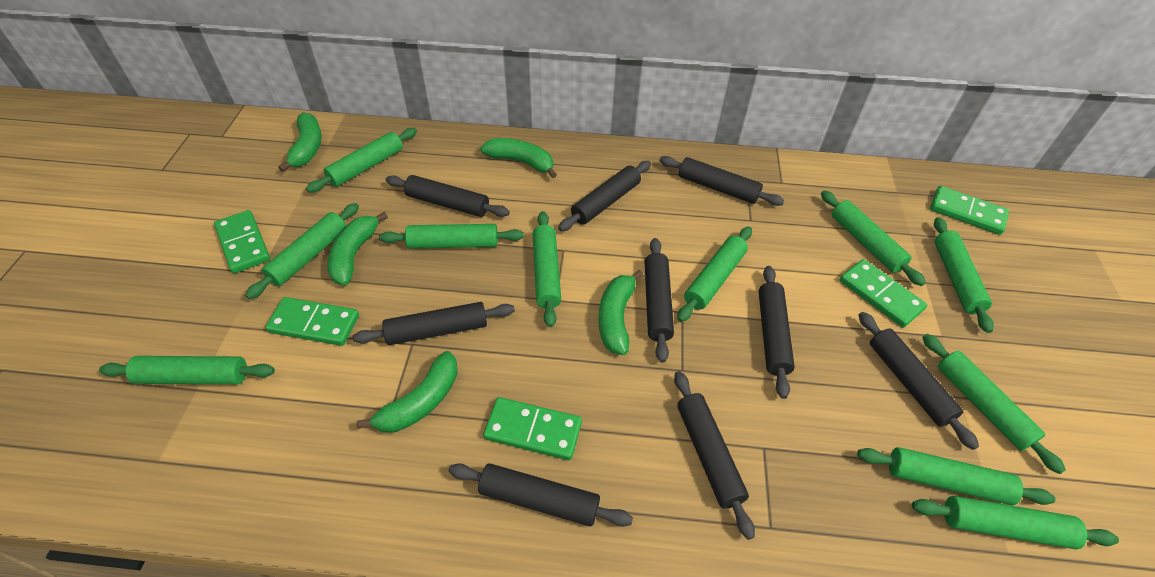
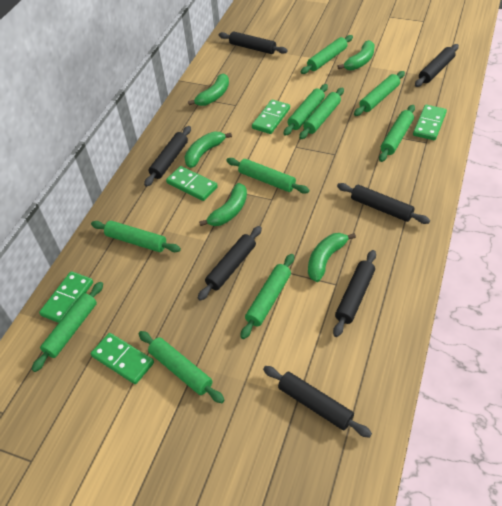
black rolling pin: 9 -> 7
green rolling pin: 11 -> 10

